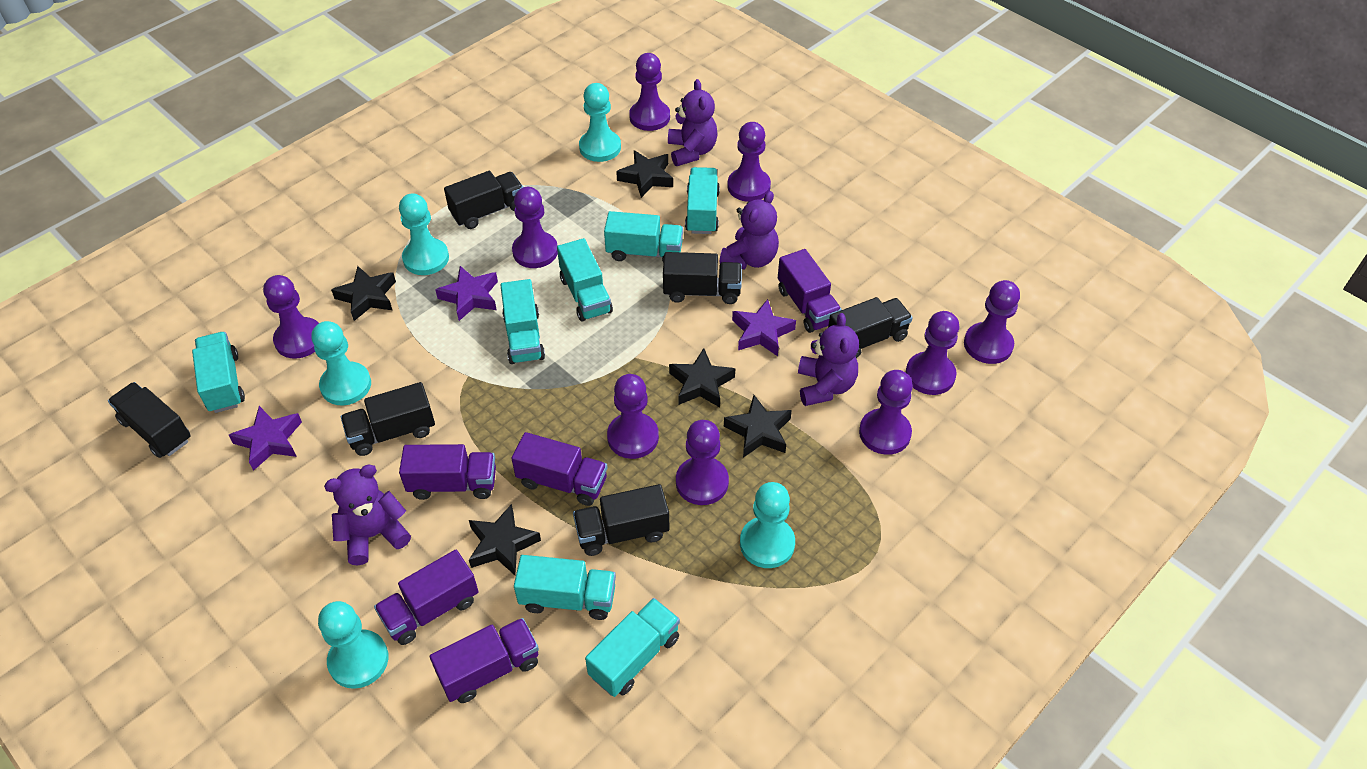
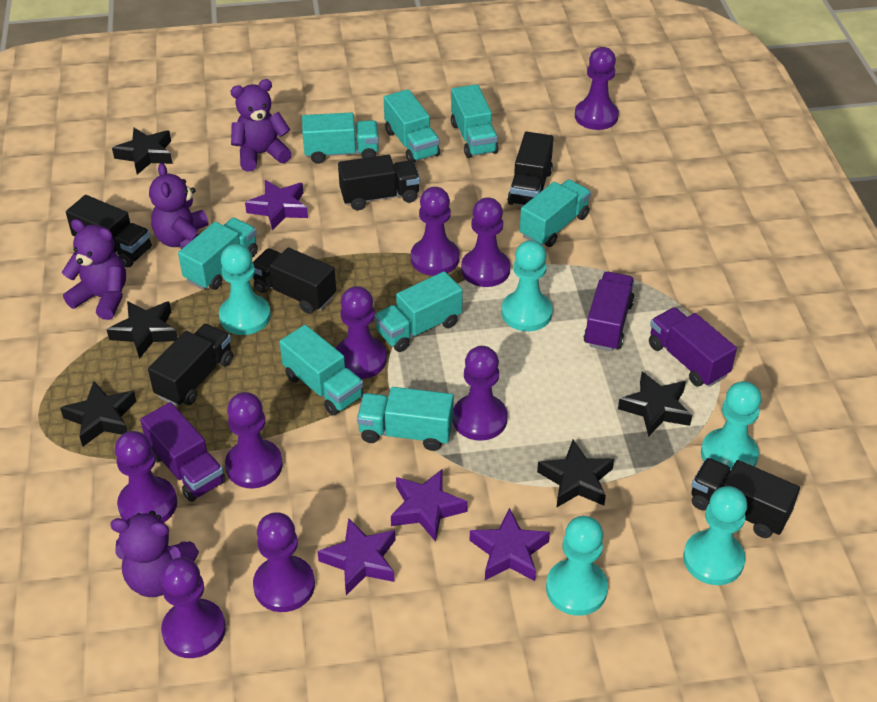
purple star: 3 -> 4
purple truck: 5 -> 3
turquoise truck: 7 -> 8

